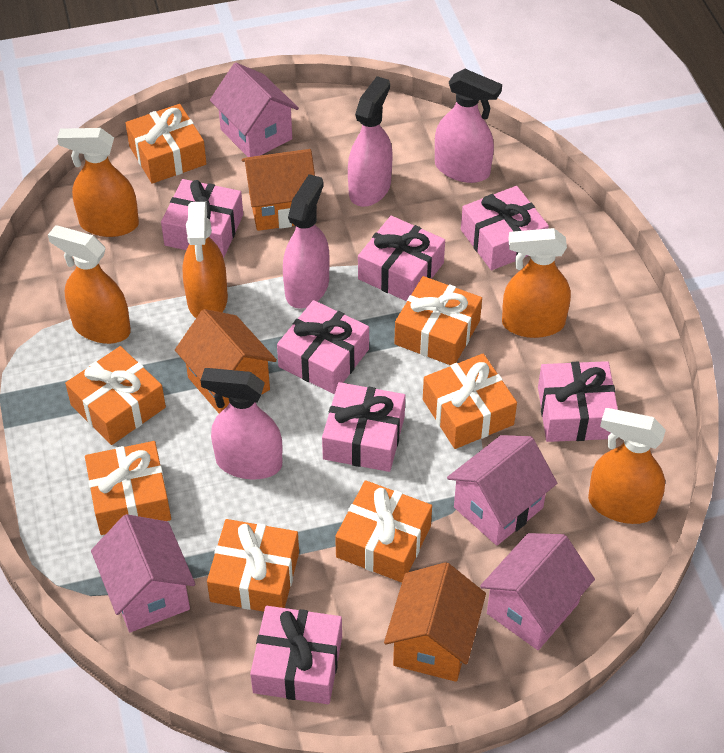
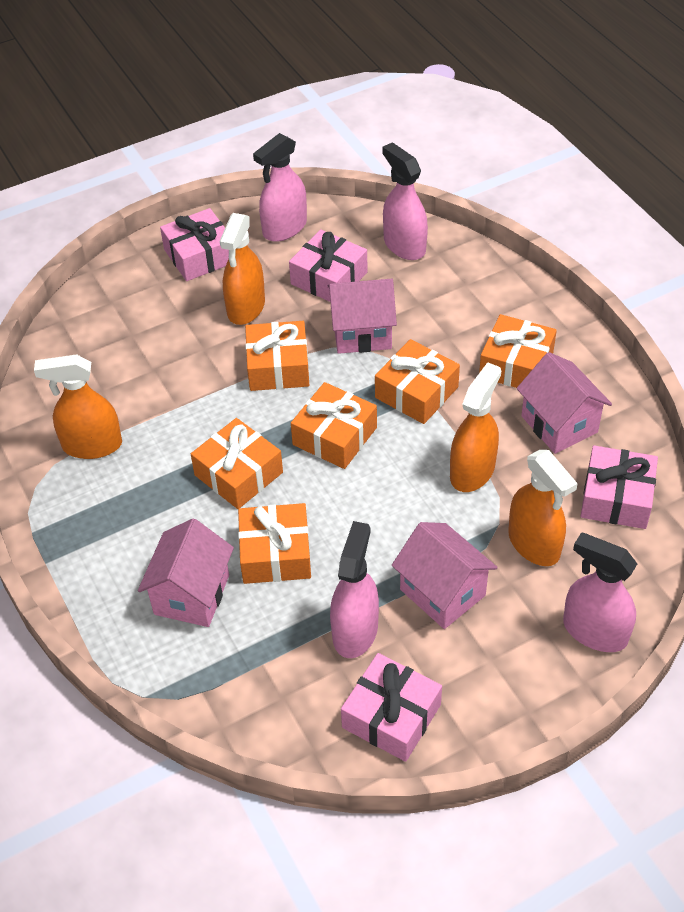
orange gift: 7 -> 6
orange house: 3 -> 0
orange spray bottle: 5 -> 4
pink gift: 7 -> 4

